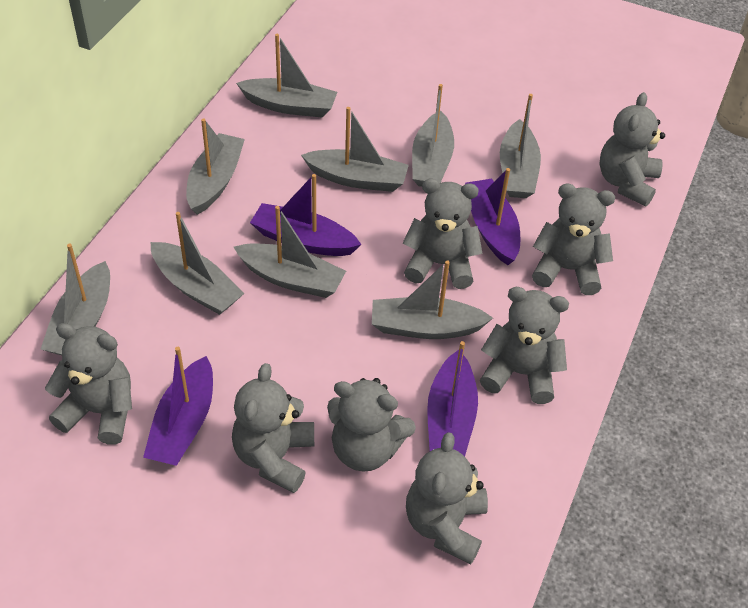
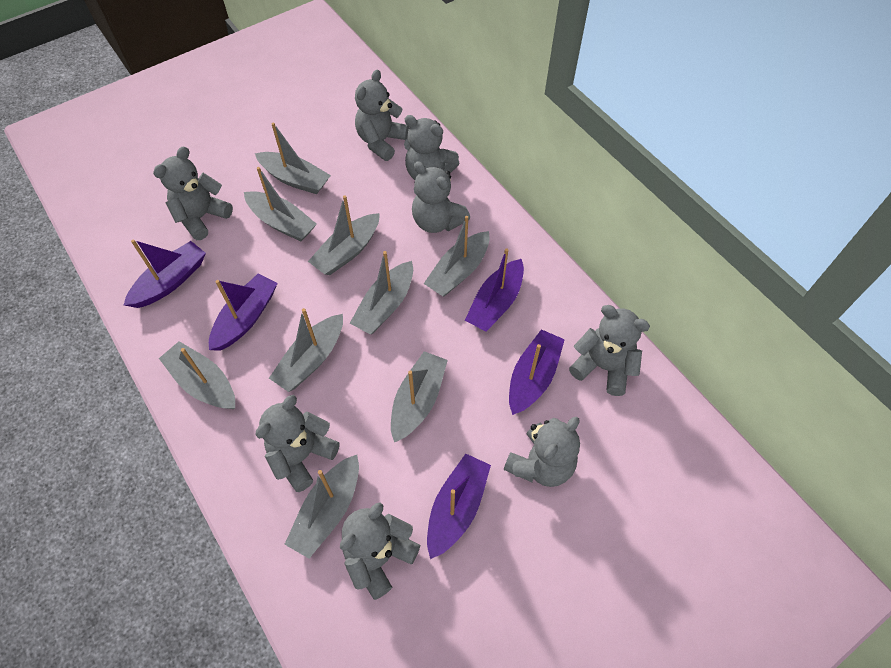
purple boat: 4 -> 5

